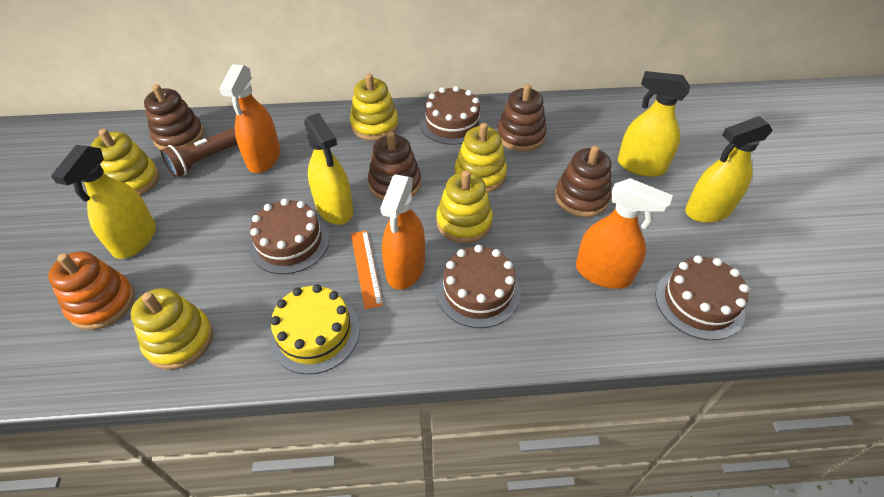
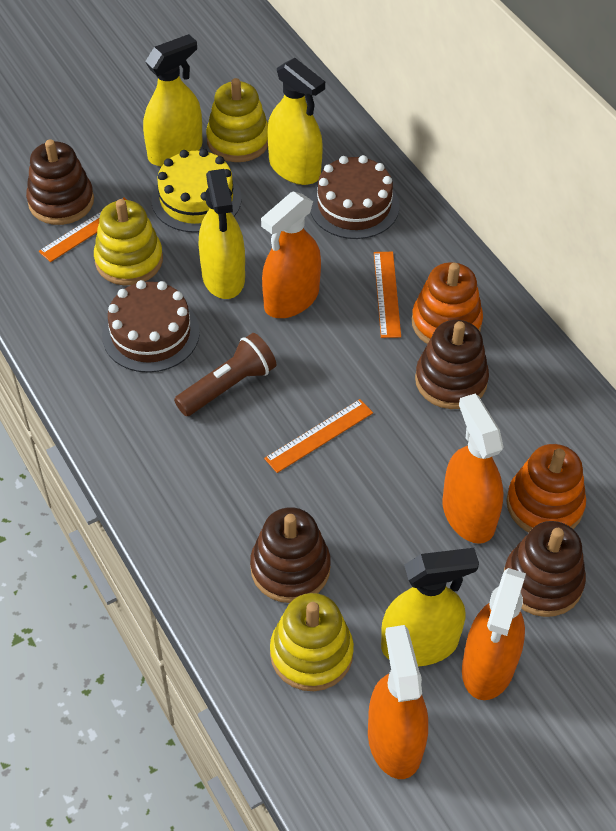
brown cake: 4 -> 2
orange ruler: 1 -> 3
orange spray bottle: 3 -> 4
orange stacking toy: 1 -> 2
yellow stacking toy: 5 -> 3

